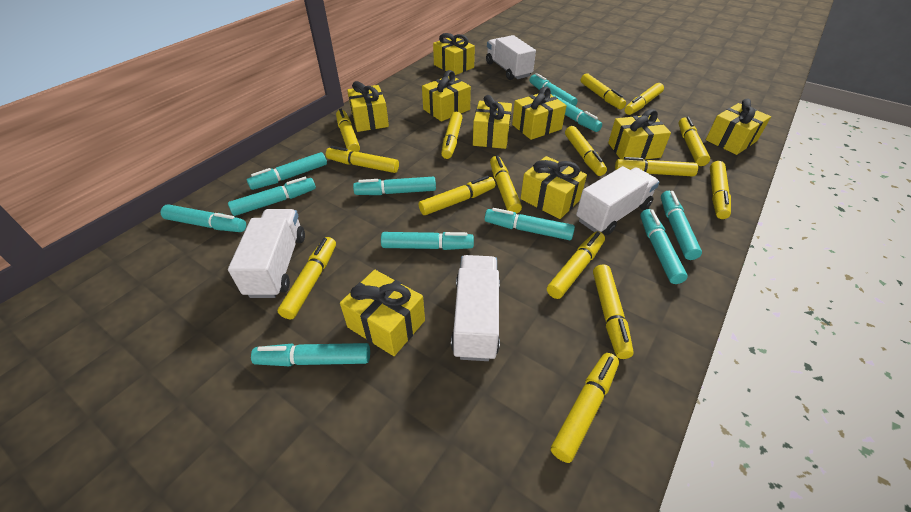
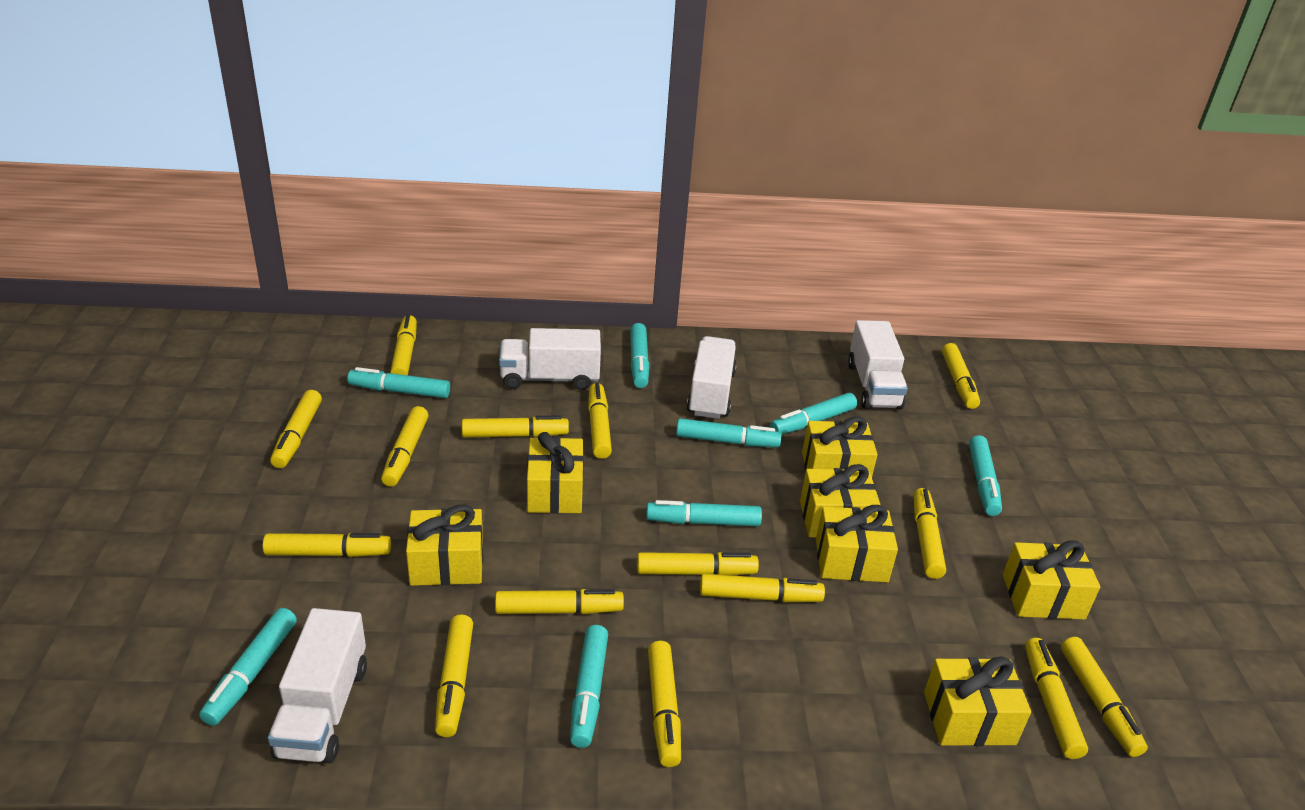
turquoise marker: 11 -> 8
yellow gift: 9 -> 7

